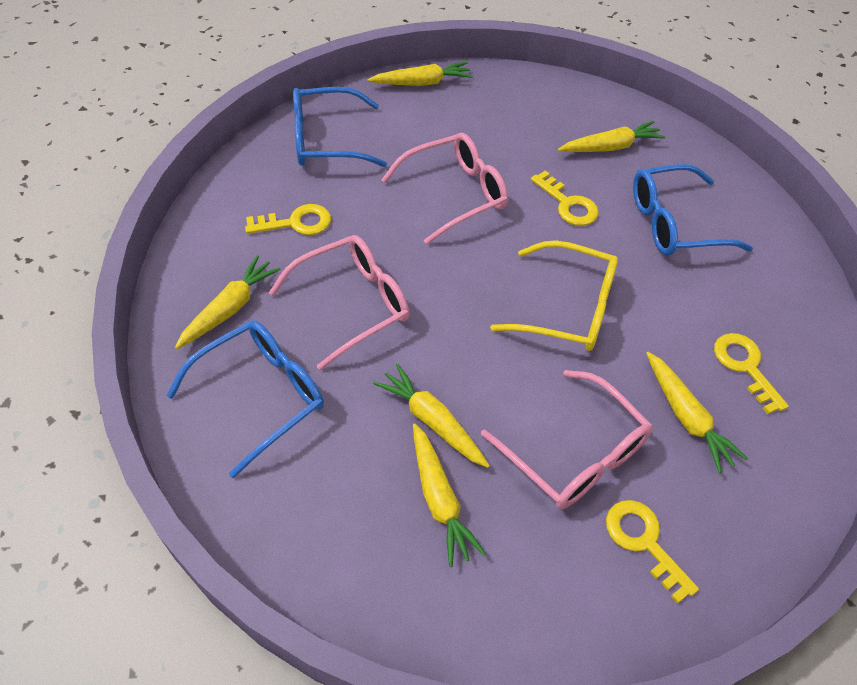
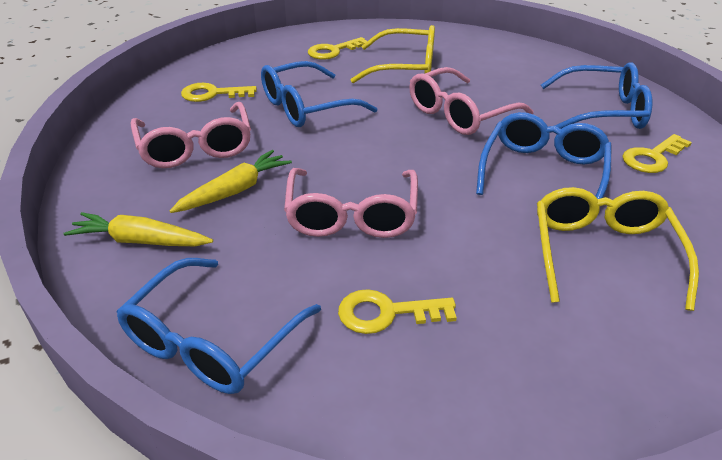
blue glasses: 3 -> 4
yellow carrot: 6 -> 2
yellow glasses: 1 -> 2

